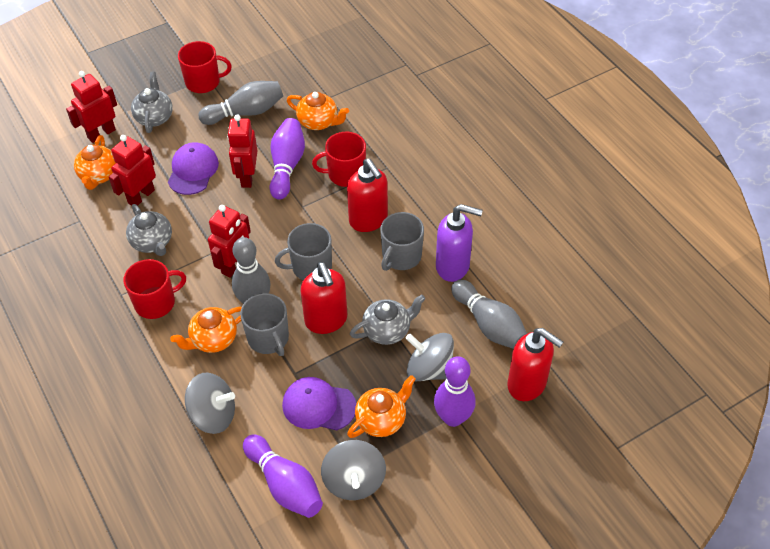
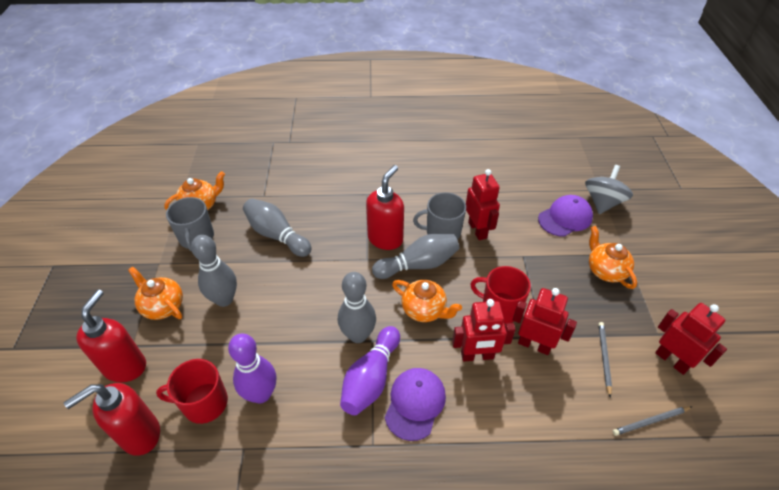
grey bowling pin: 3 -> 4
grey mug: 3 -> 2
grey pencil: 0 -> 2
grey spinning top: 3 -> 1
grey teapot: 3 -> 0
purple bowling pin: 3 -> 2
purple soap dispenser: 1 -> 0
red mug: 3 -> 2

